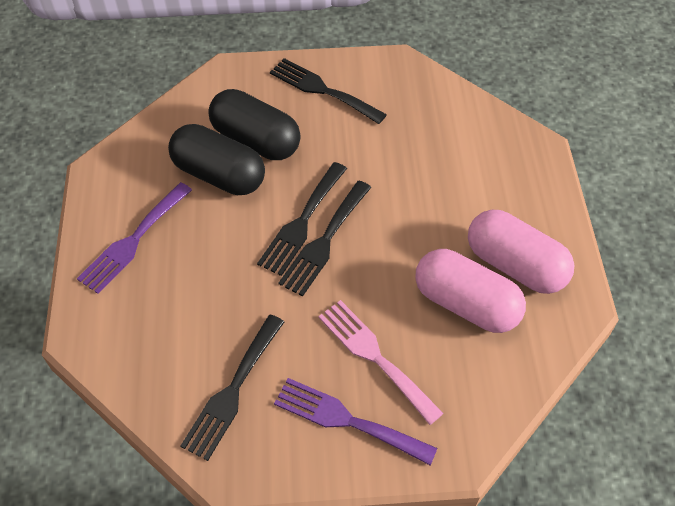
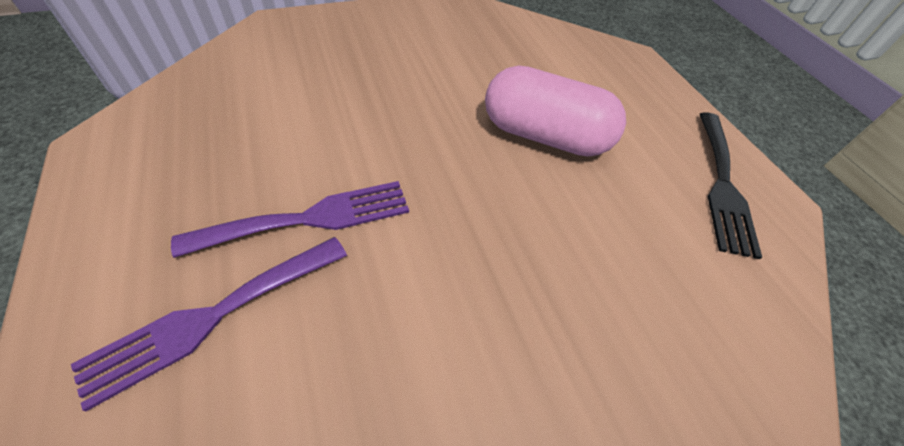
black capsule: 2 -> 0
black fork: 4 -> 1
pink capsule: 2 -> 1
pink fork: 1 -> 0

